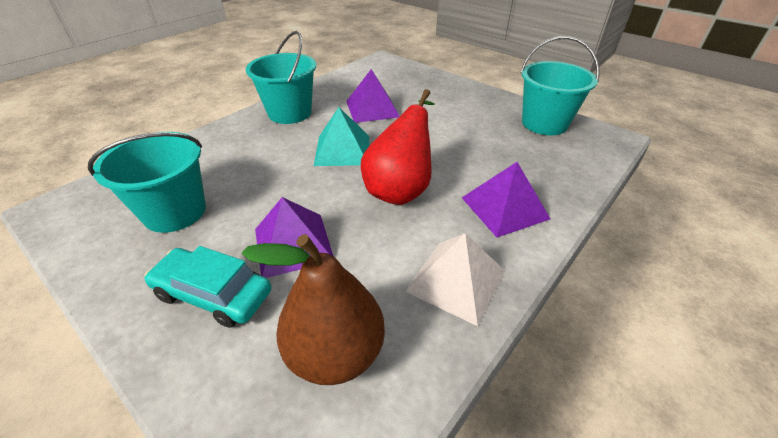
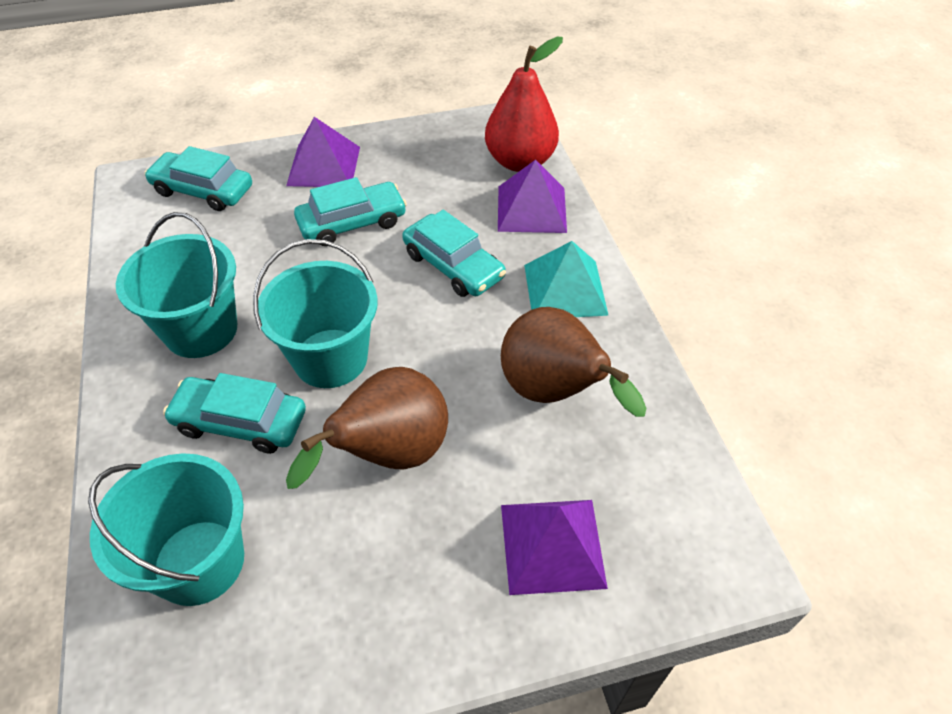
brown pear: 1 -> 2
turquoise car: 1 -> 4
white pyramid: 1 -> 0

